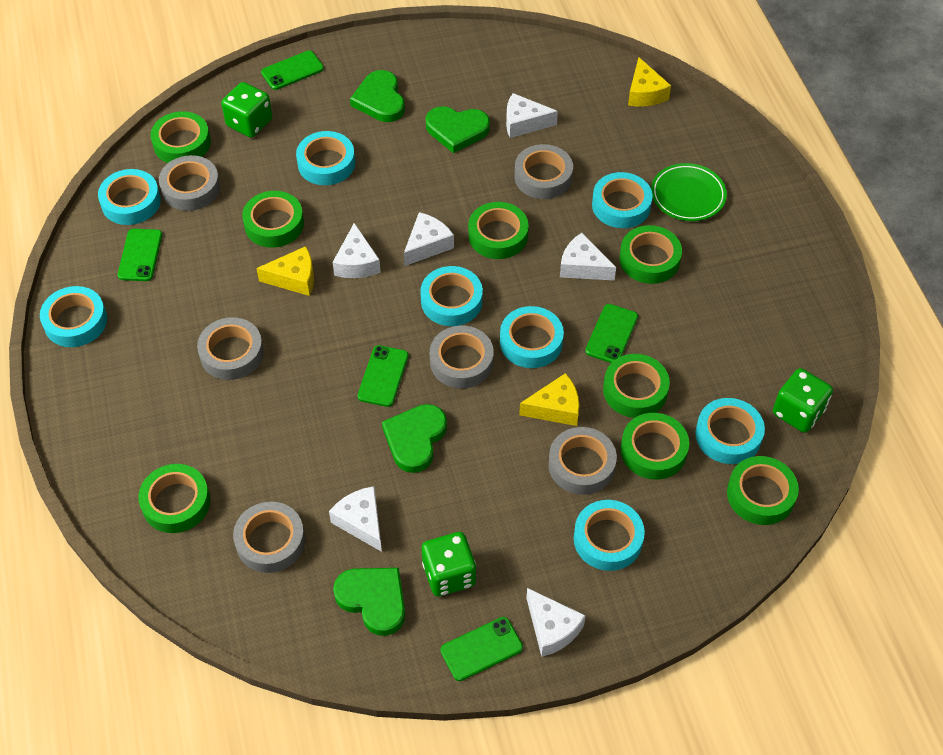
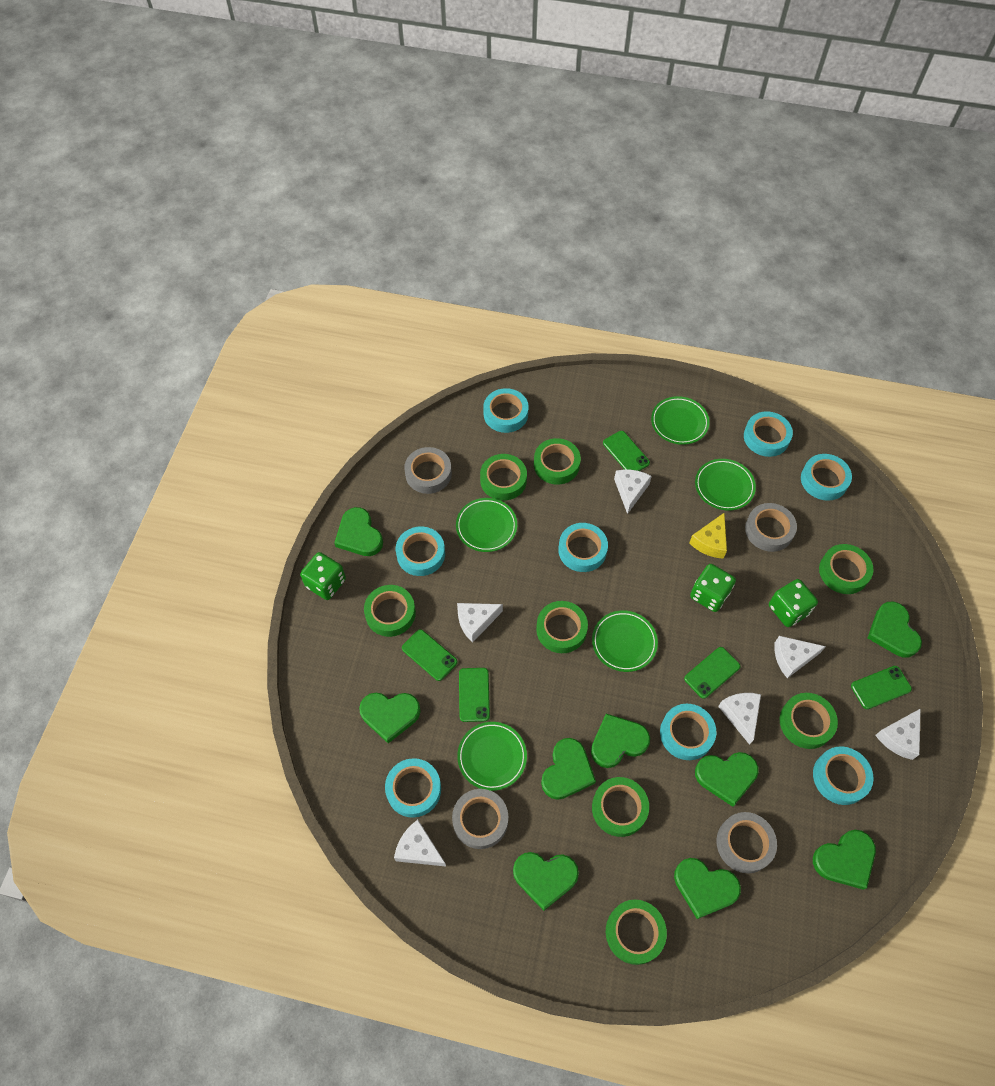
green heart: 4 -> 9
green plate: 1 -> 5
grey tape: 6 -> 4
yellow cheese: 3 -> 1

